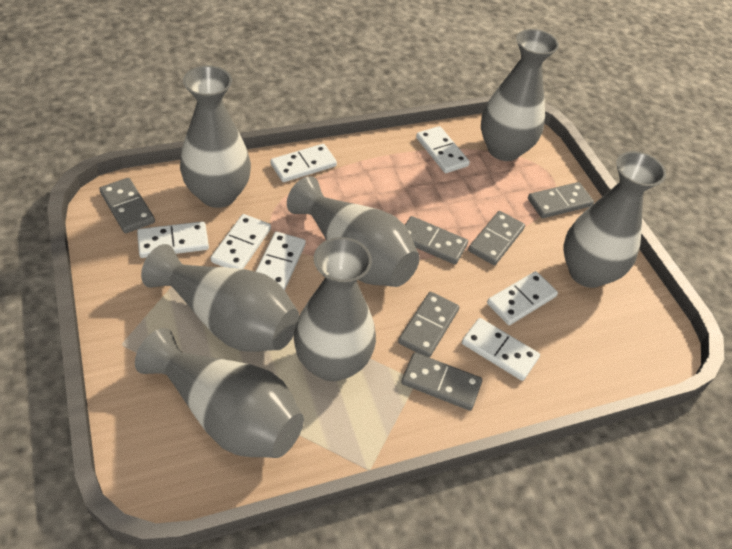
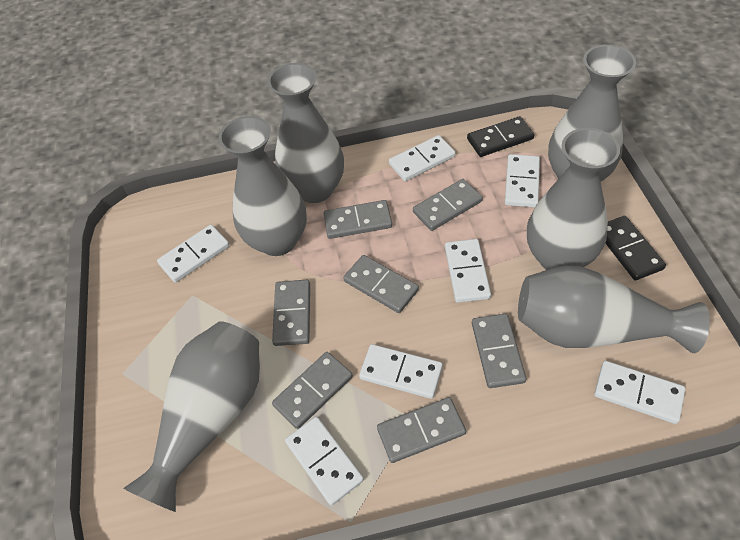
black domino: 0 -> 2
grey domino: 6 -> 7
grey vase: 7 -> 6

